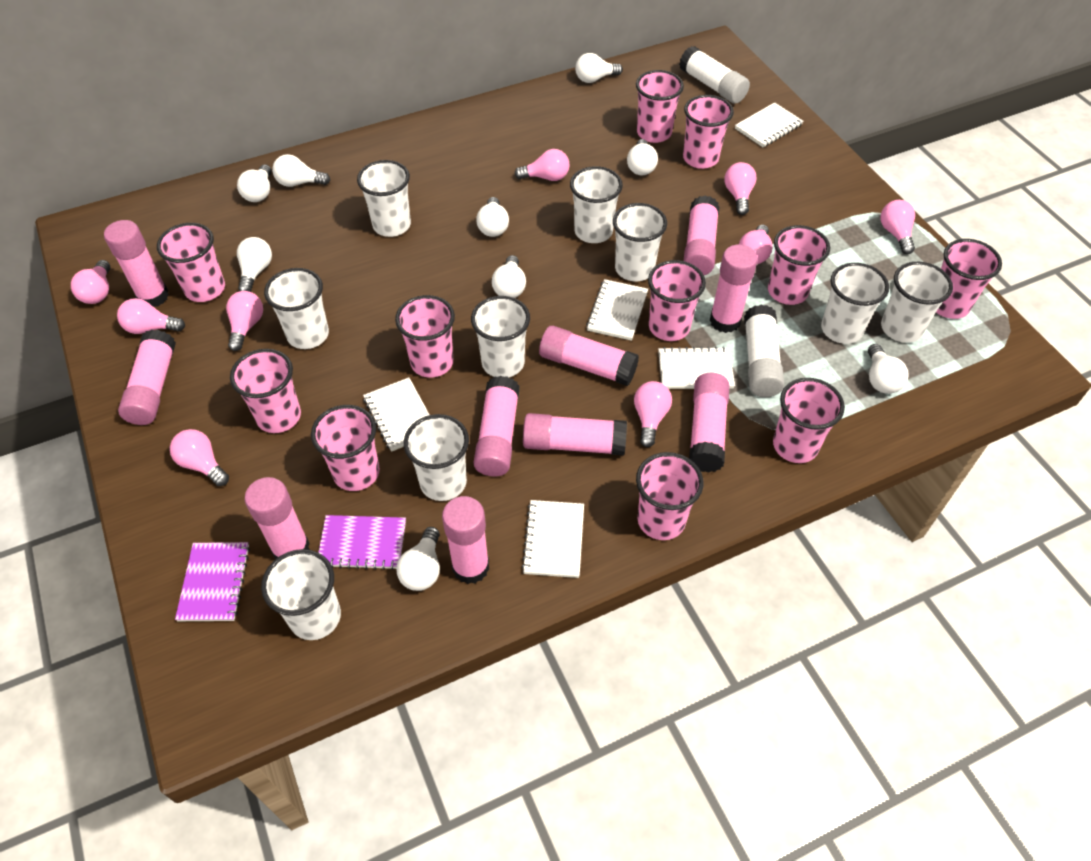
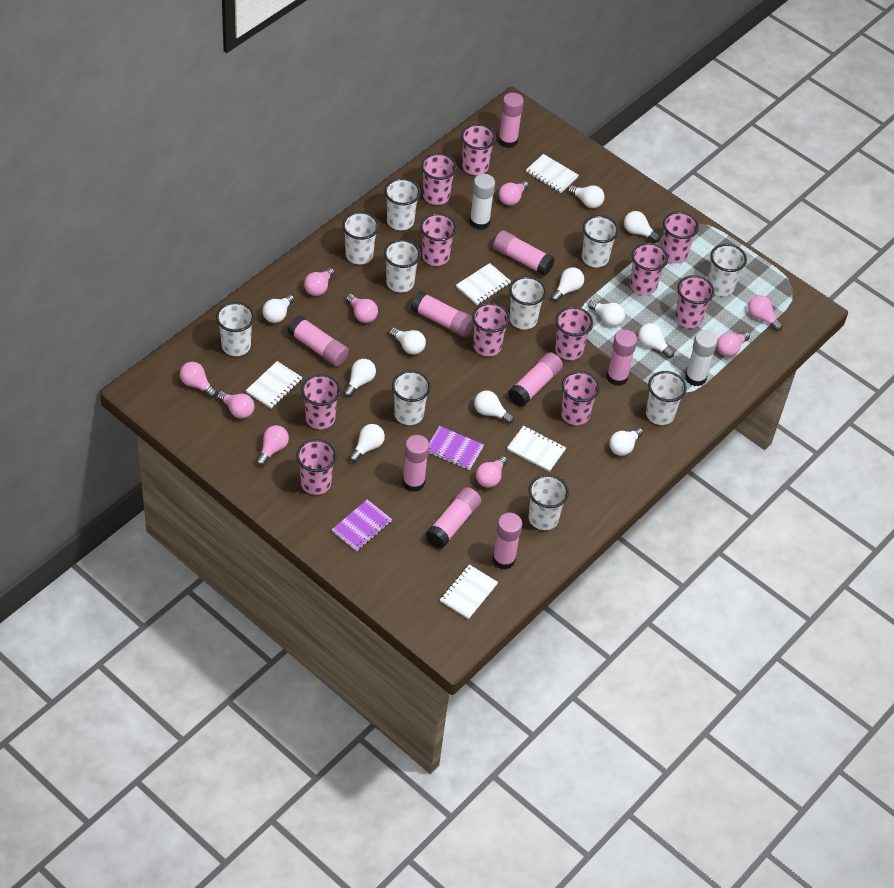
pink glue stick: 10 -> 9
white cup: 9 -> 10
white light bulb: 9 -> 11

